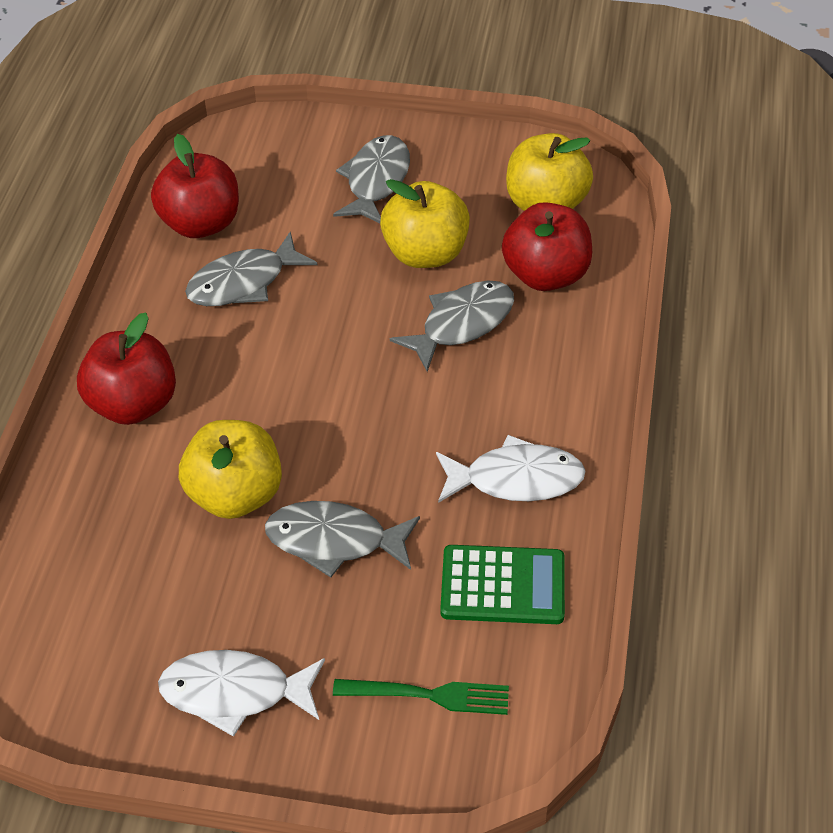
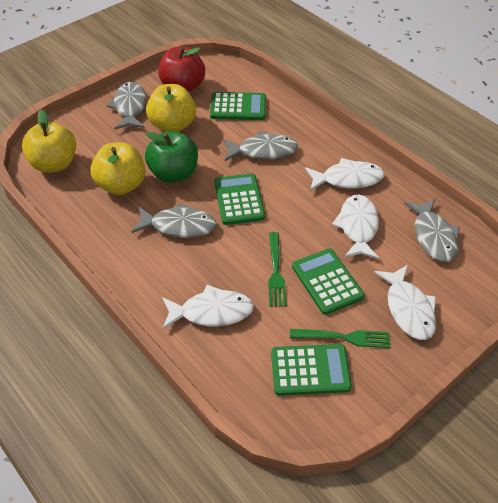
green apple: 0 -> 1
green calculator: 1 -> 4
green fork: 1 -> 2
red apple: 3 -> 1
white fish: 2 -> 4

